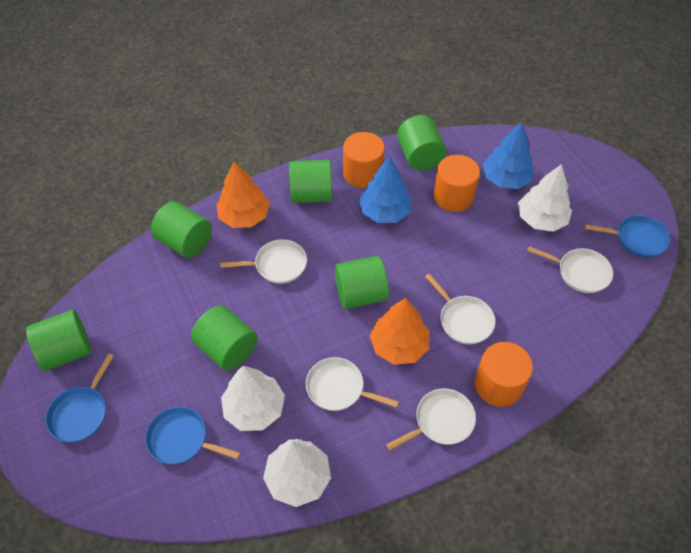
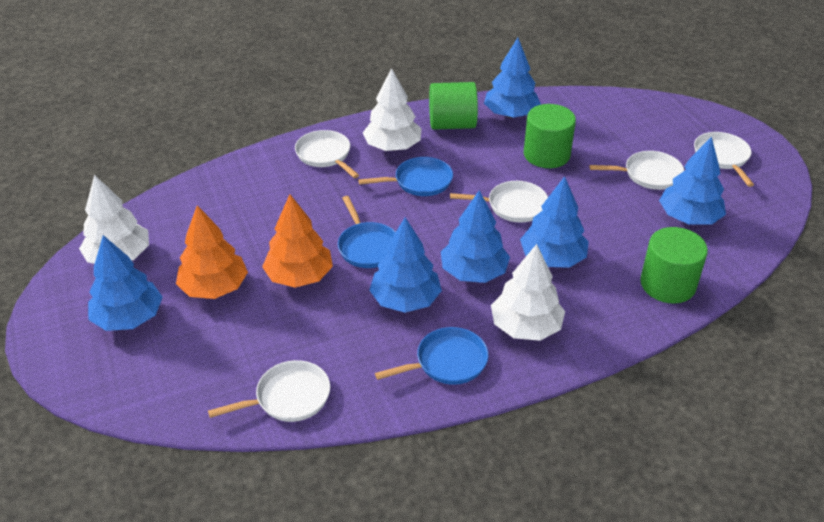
blue tree: 2 -> 6
green cylinder: 6 -> 3
orange cylinder: 3 -> 0

